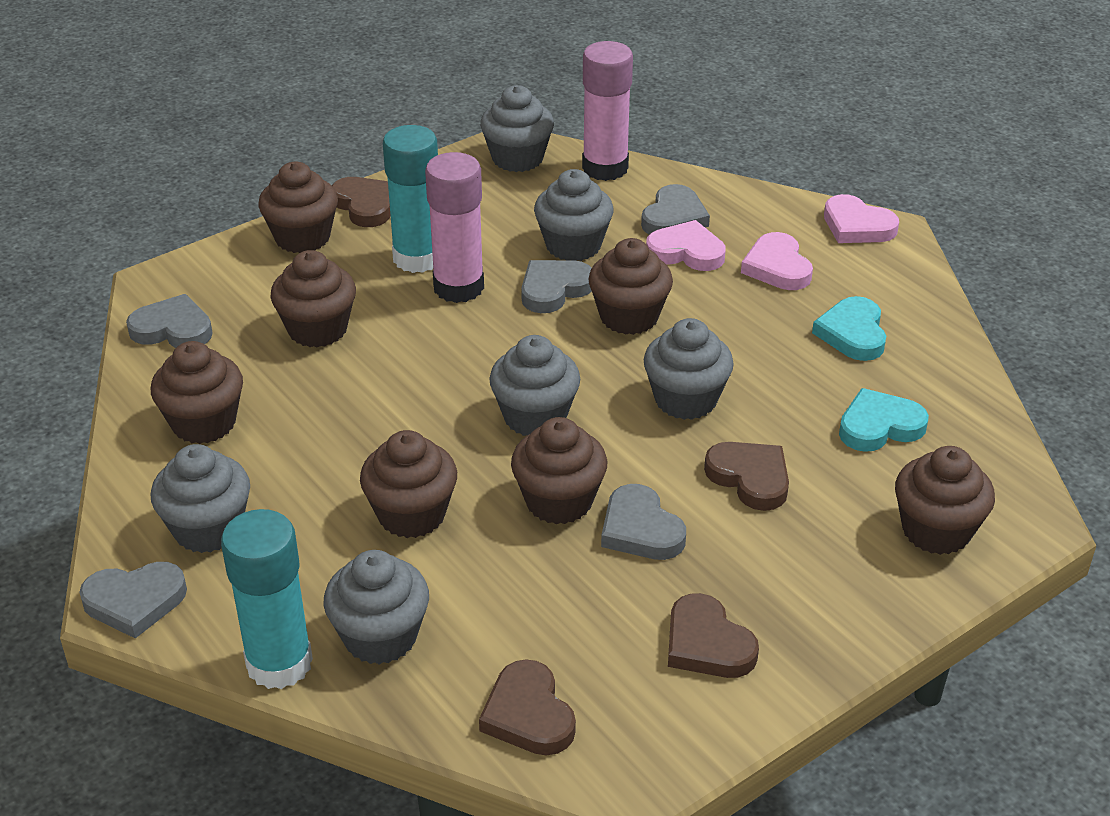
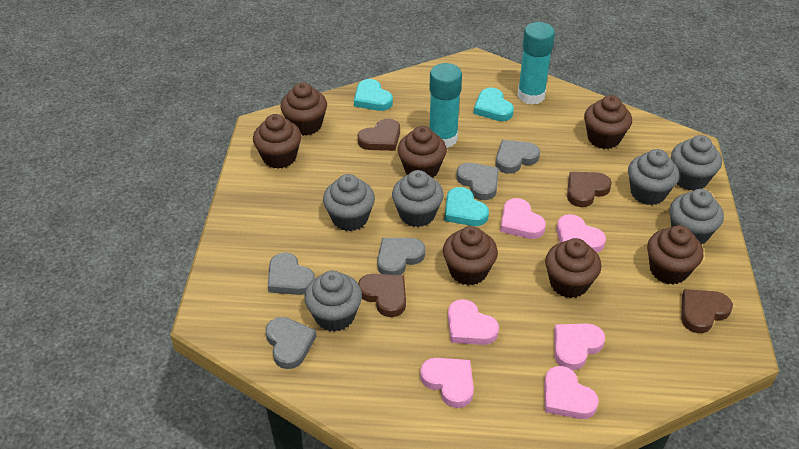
pink glue stick: 2 -> 0
pink heart: 3 -> 6
turquoise heart: 2 -> 3

